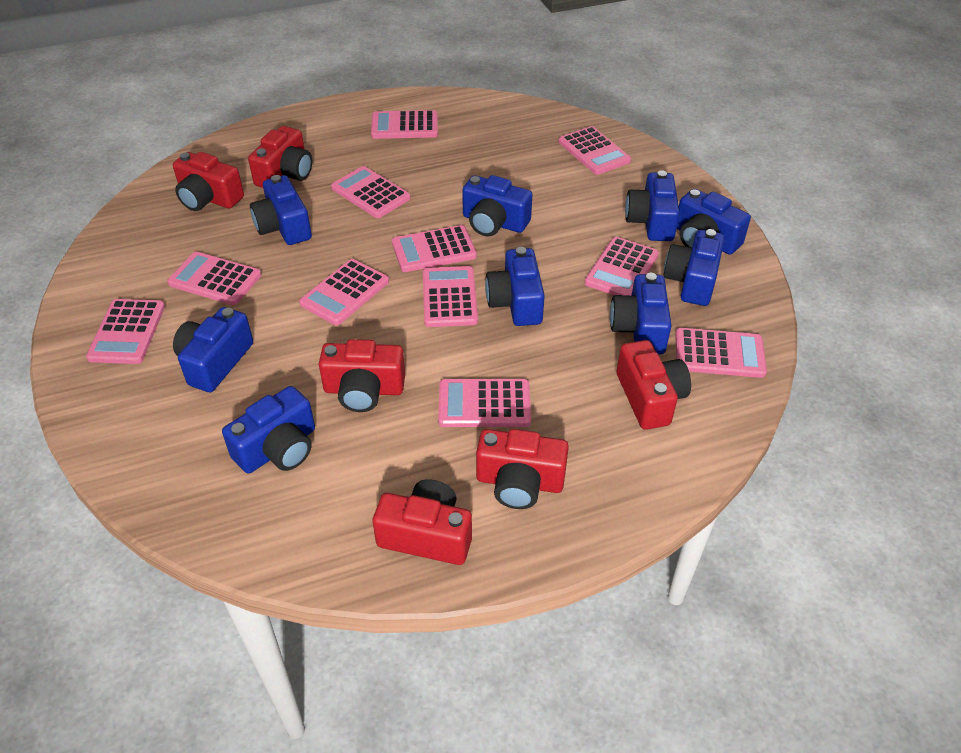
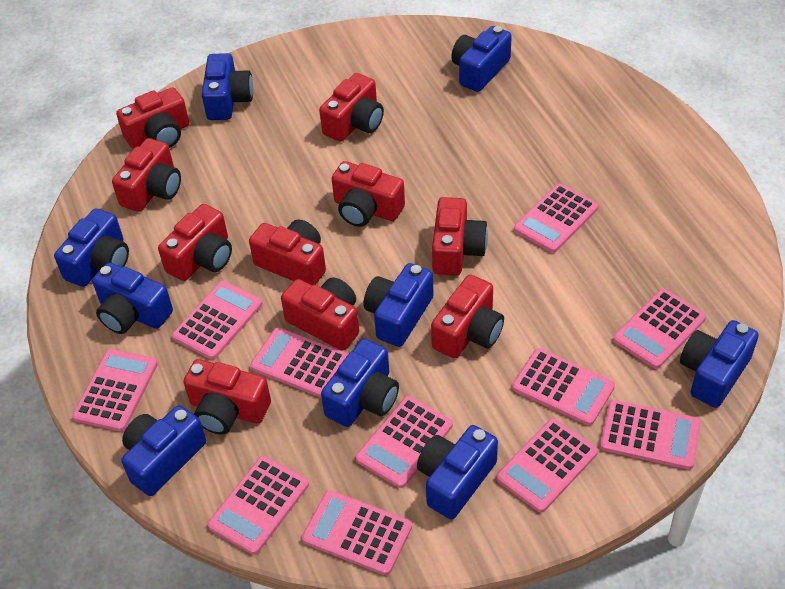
red camera: 6 -> 10

